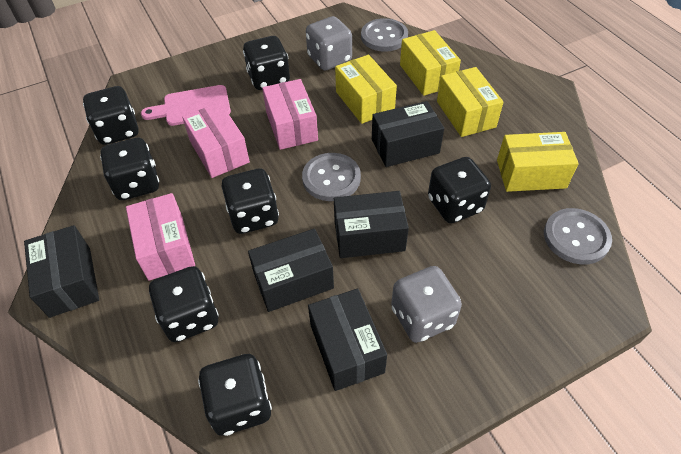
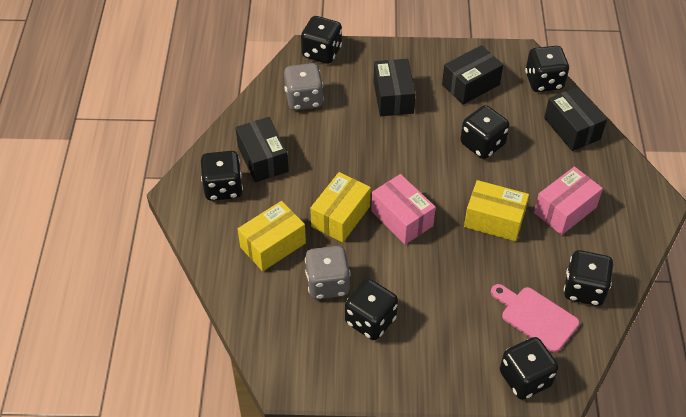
black box: 5 -> 4
grey button: 3 -> 0
pink box: 3 -> 2
yellow box: 4 -> 3

